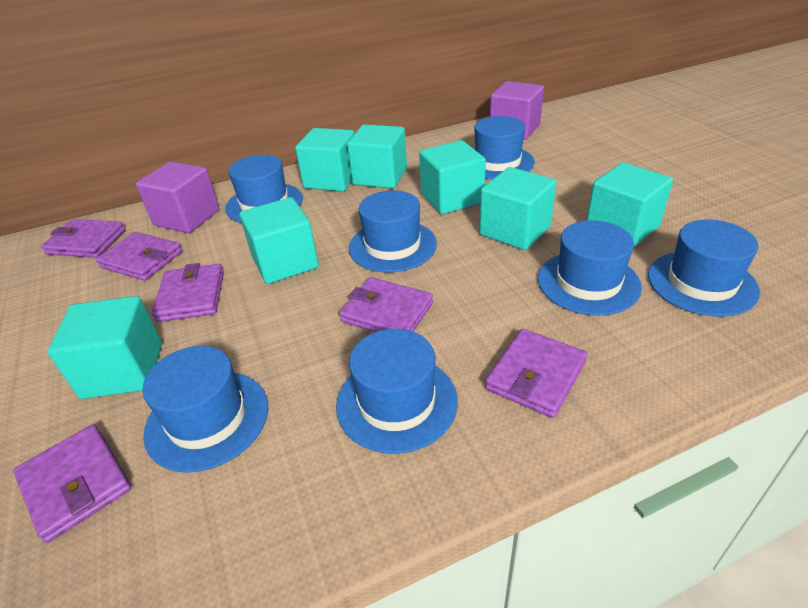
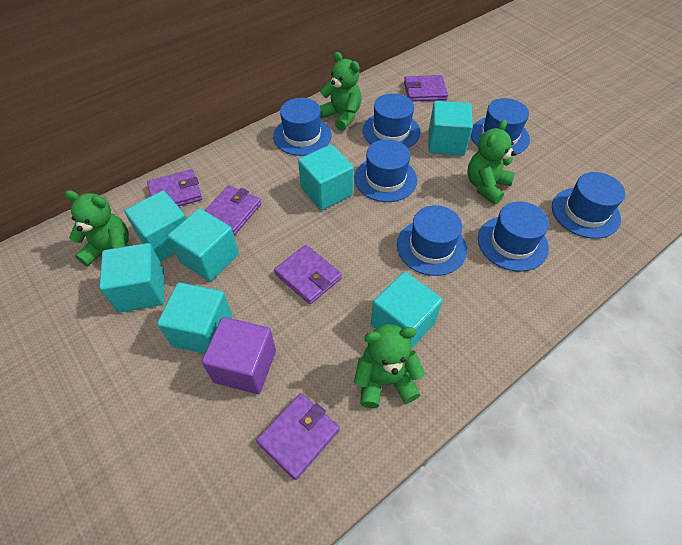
green teddy bear: 0 -> 4
purple cube: 2 -> 1
purple wallet: 6 -> 5

